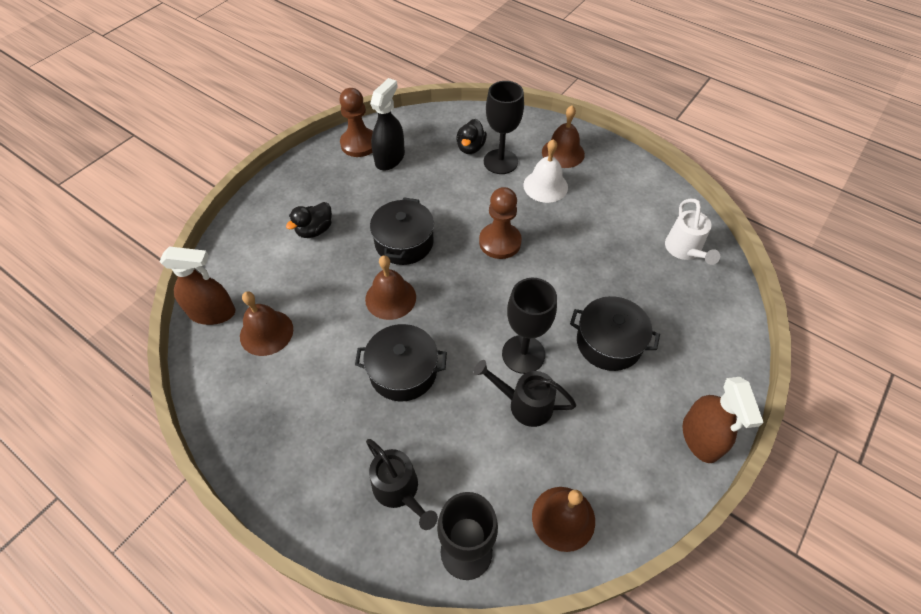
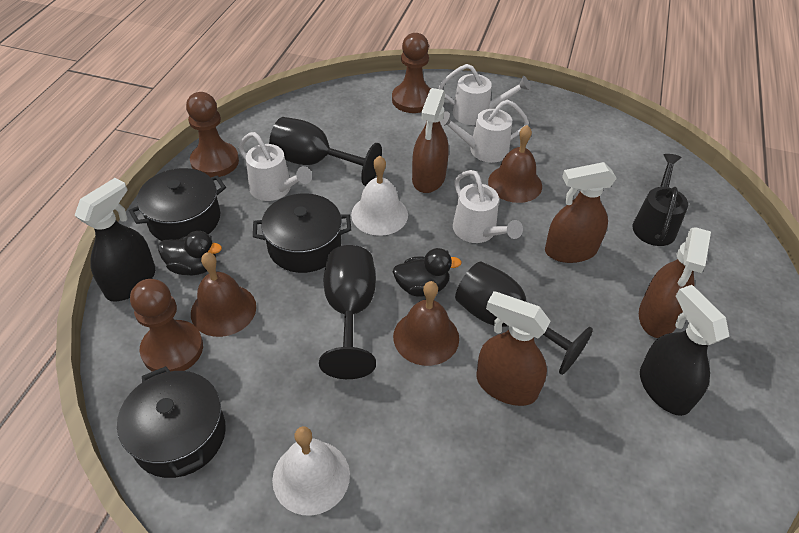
black spray bottle: 1 -> 2
black watering can: 2 -> 1
brown bell: 4 -> 3
brown pawn: 2 -> 3
brown spray bottle: 2 -> 4
white bell: 1 -> 2
white watering can: 1 -> 4

